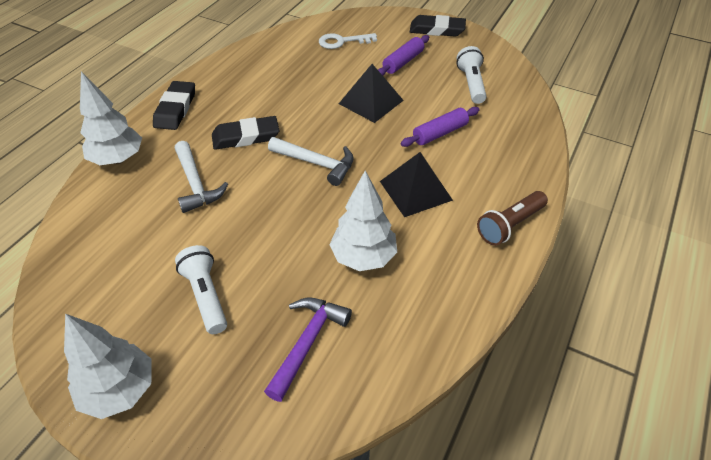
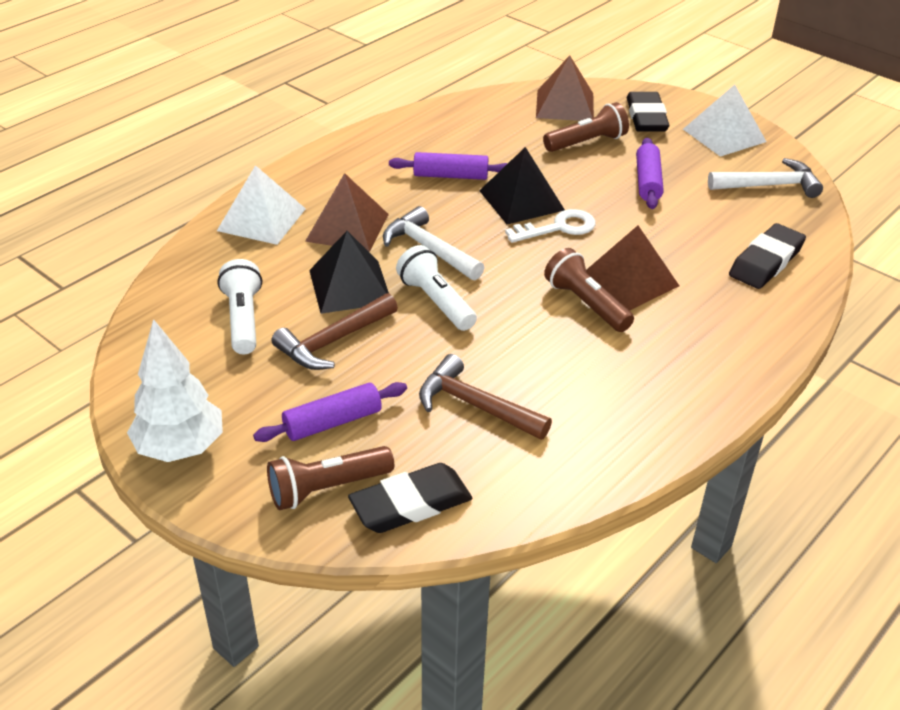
brown flashlight: 1 -> 3
brown hammer: 0 -> 2
brown pyramid: 0 -> 3
purple hammer: 1 -> 0
purple rolling pin: 2 -> 3
white pyramid: 0 -> 2
white tree: 3 -> 1

